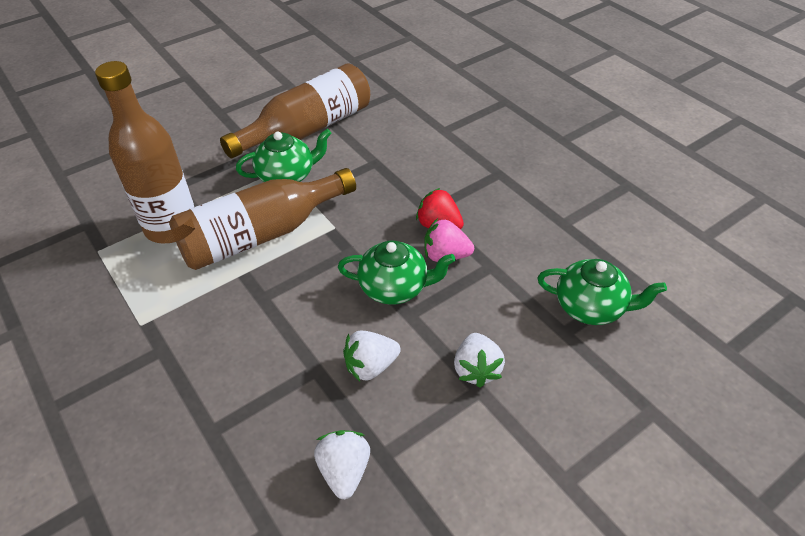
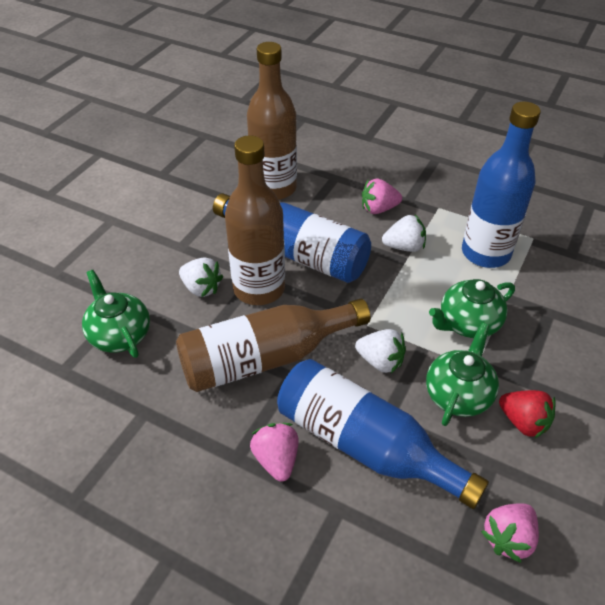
blue bottle: 0 -> 3
pink strawberry: 1 -> 3

